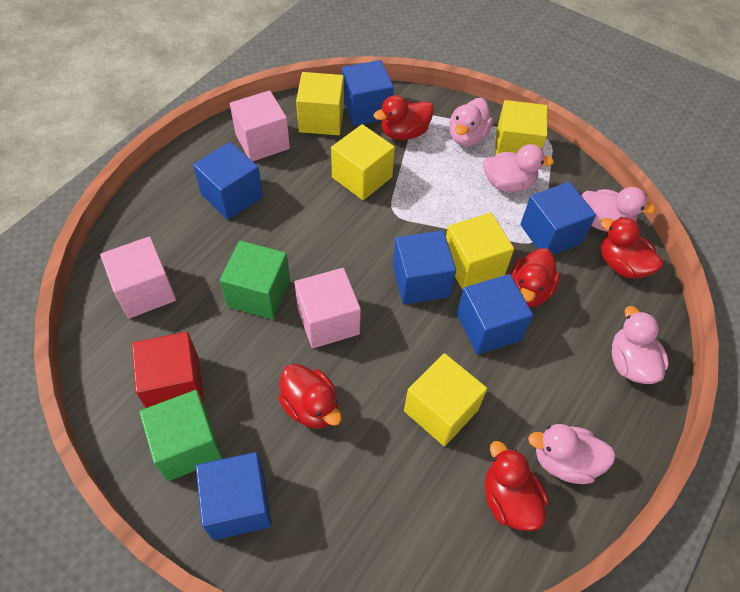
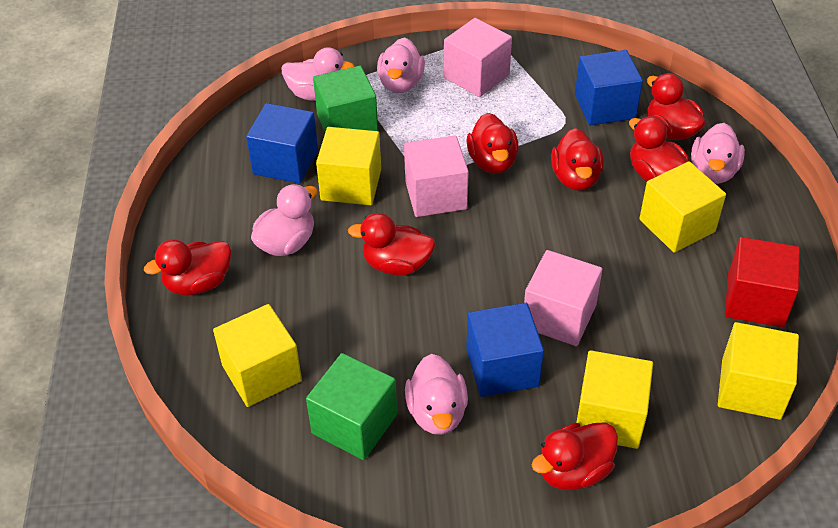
blue cube: 6 -> 3
red duck: 5 -> 7

